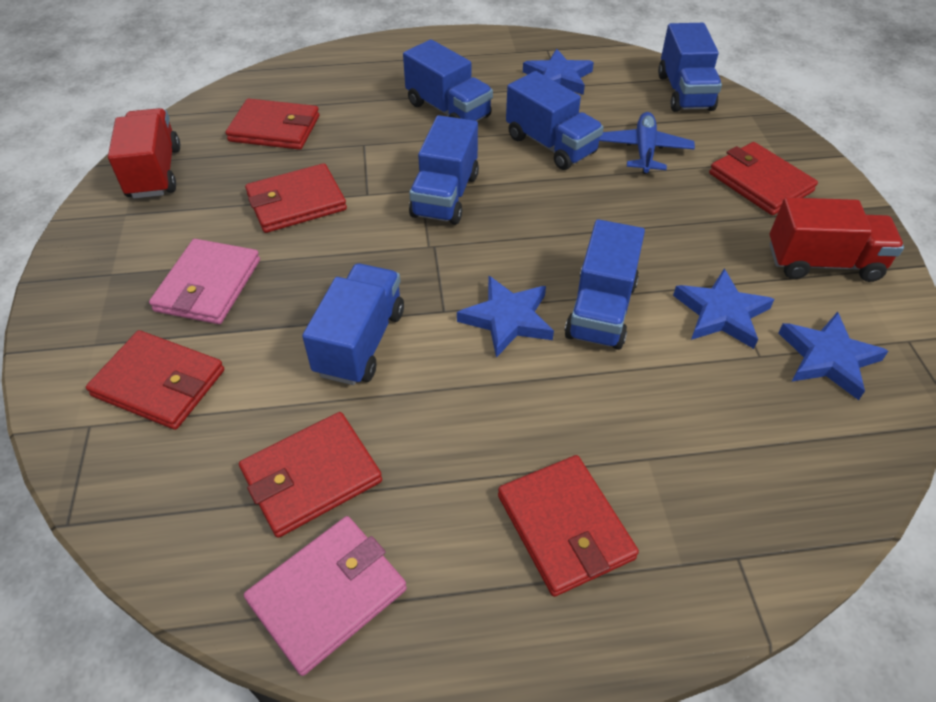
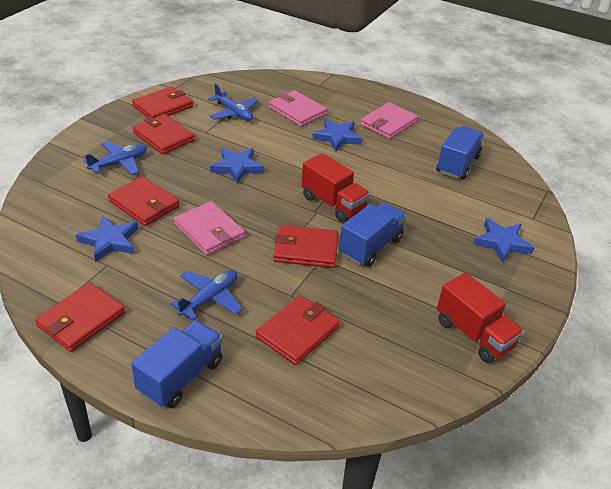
blue plane: 1 -> 3
blue truck: 6 -> 3
pink wallet: 2 -> 3

